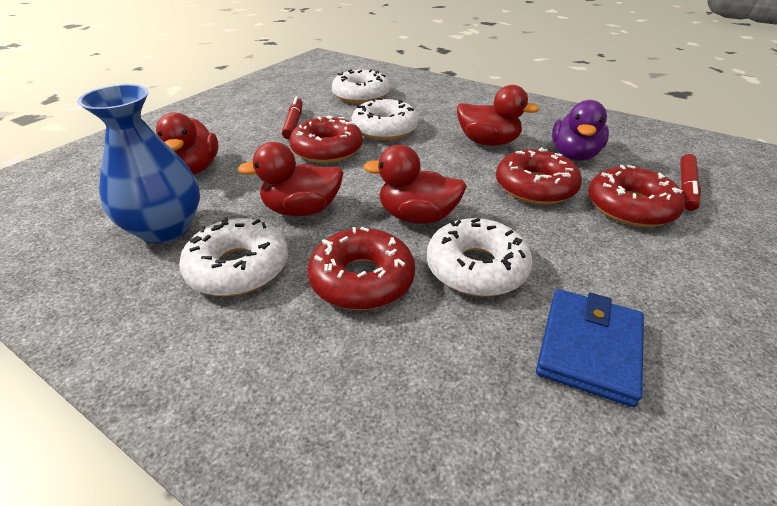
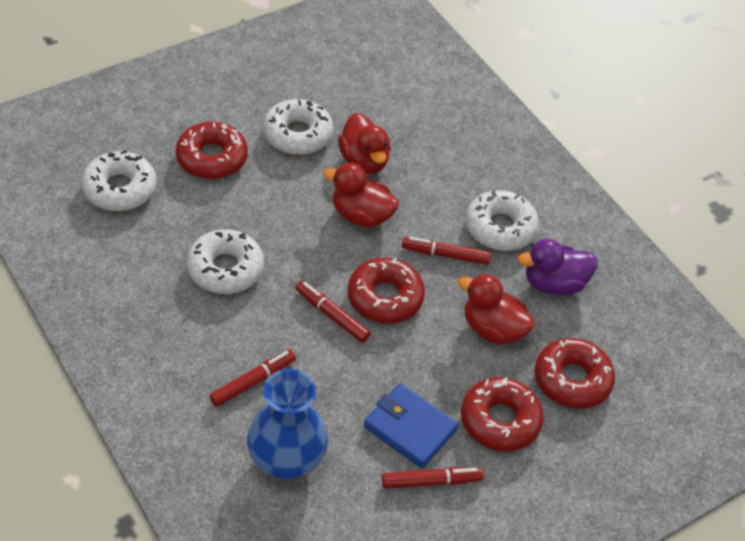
red duck: 4 -> 3
red marker: 2 -> 4

